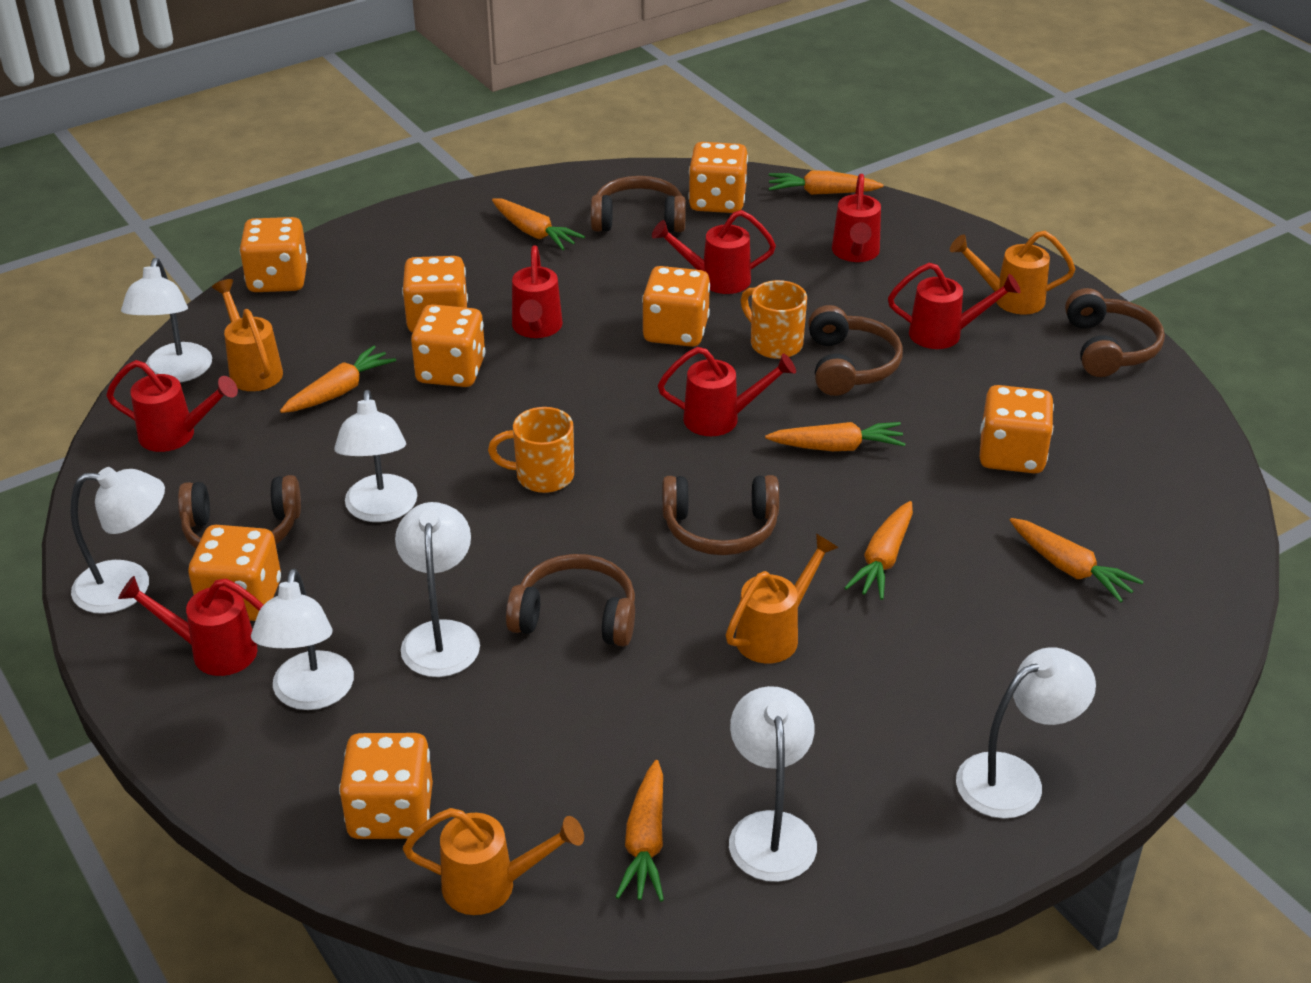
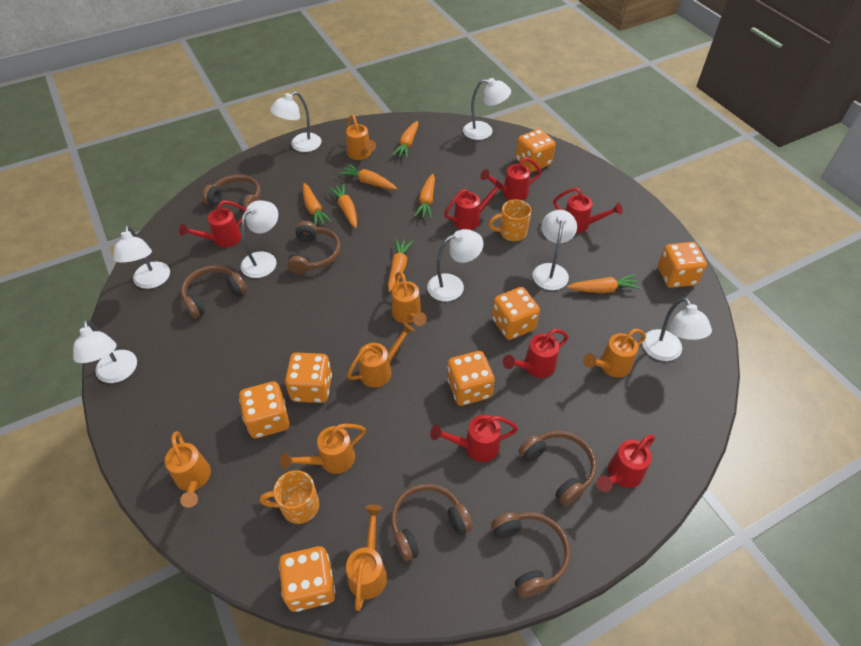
orange dice: 8 -> 7
orange watering can: 4 -> 7
white lamp: 7 -> 8

